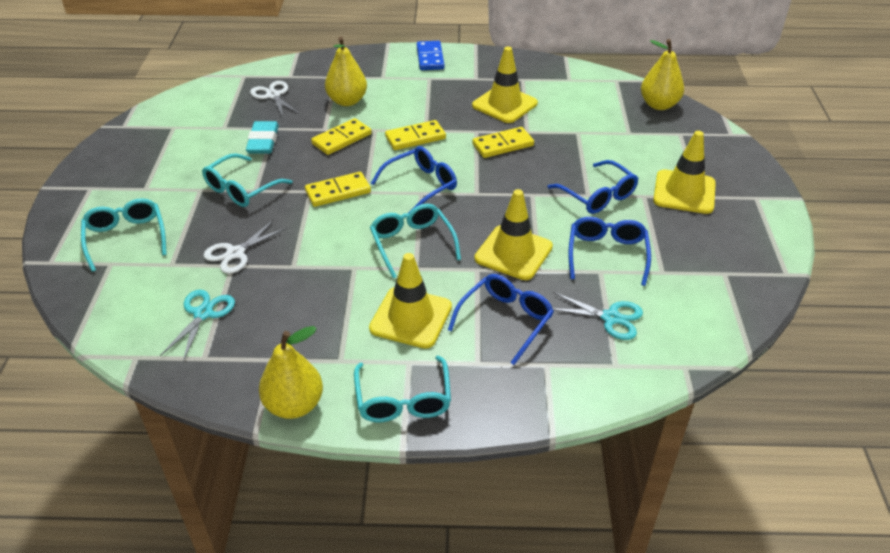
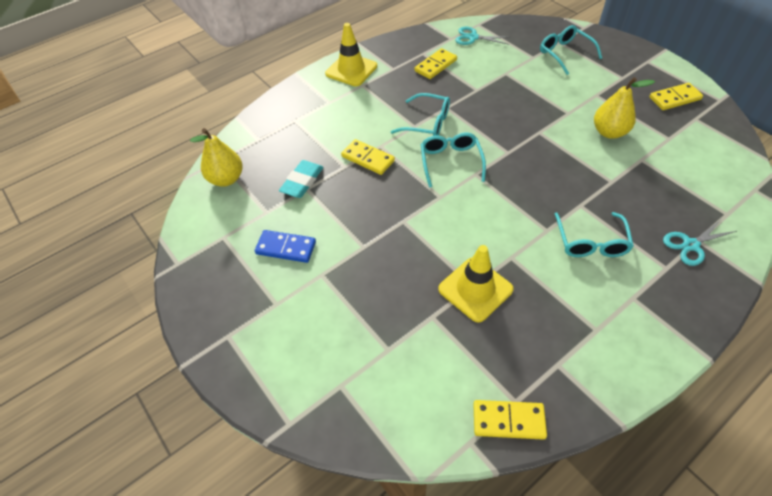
blue glasses: 4 -> 0
white scissors: 2 -> 0
yellow pear: 3 -> 2
yellow traffic cone: 4 -> 2

